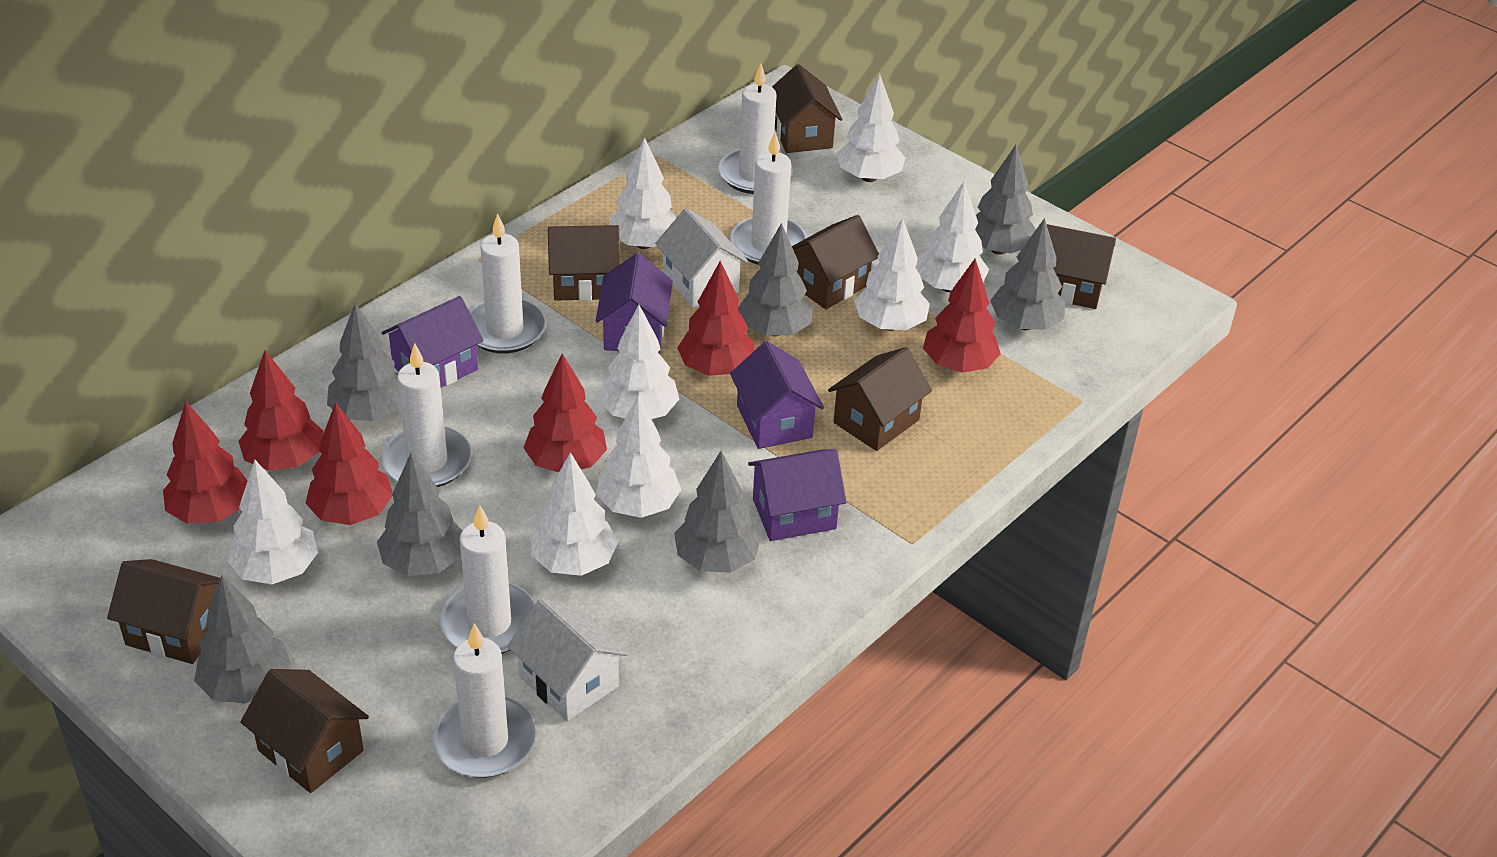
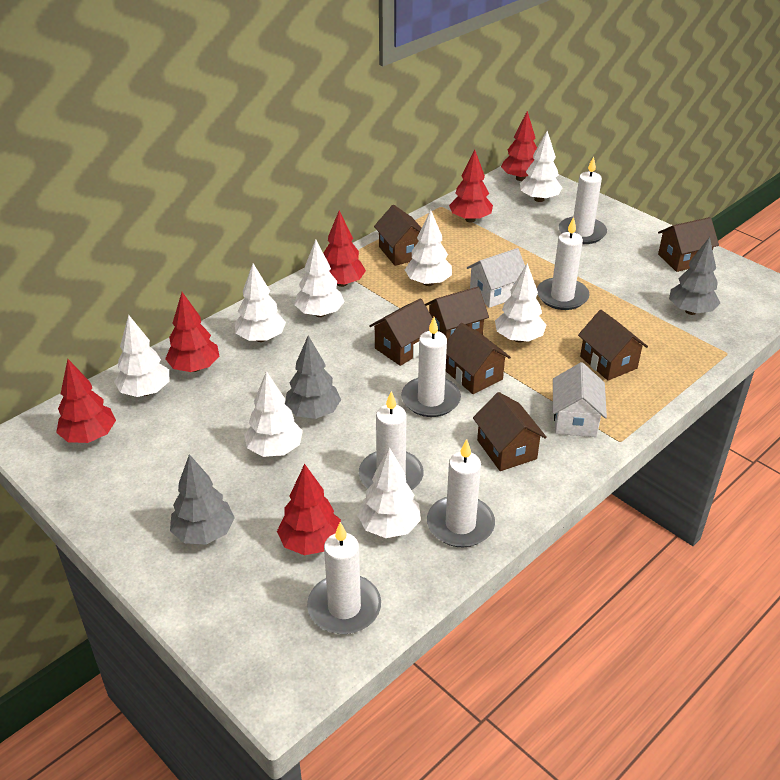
grey tree: 7 -> 3
purple house: 4 -> 0

